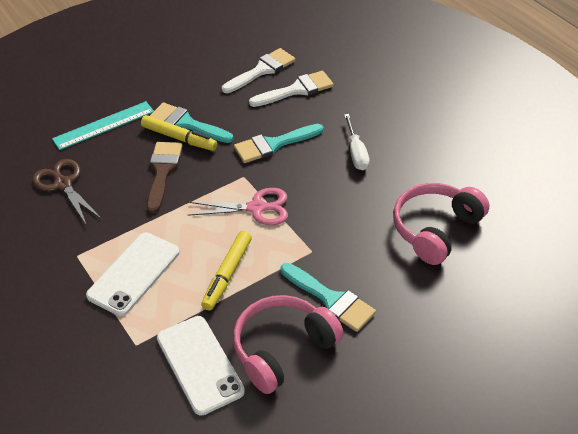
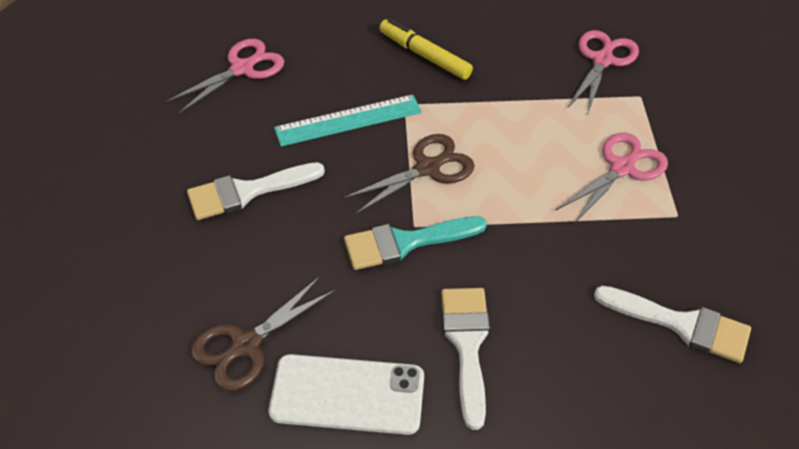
brown brush: 1 -> 0
brown scissors: 1 -> 2
pink headphones: 2 -> 0
pink scissors: 1 -> 3
turquoise brush: 3 -> 1
white brush: 2 -> 3
white phone: 2 -> 1
white screwdriver: 1 -> 0
yellow marker: 2 -> 1

